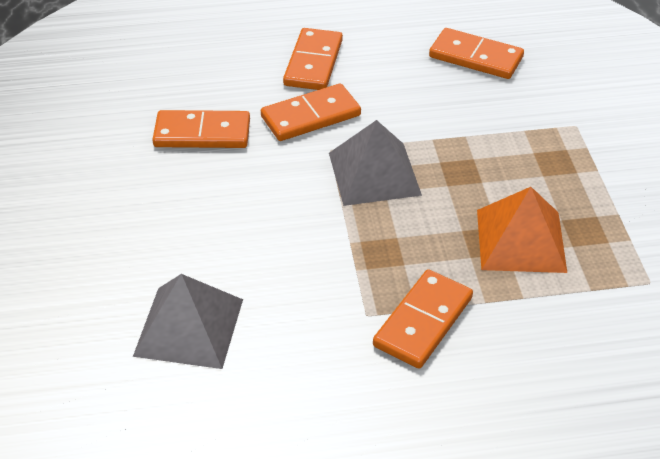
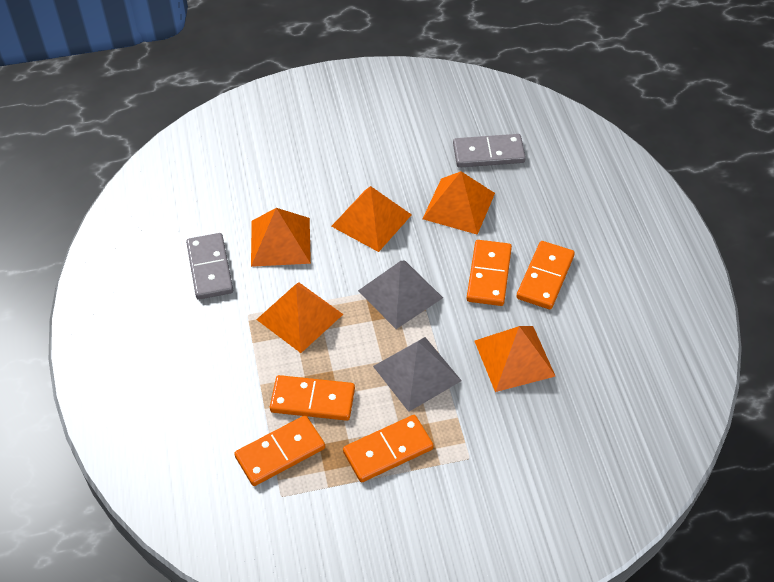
grey domino: 0 -> 2
orange pyramid: 1 -> 5

